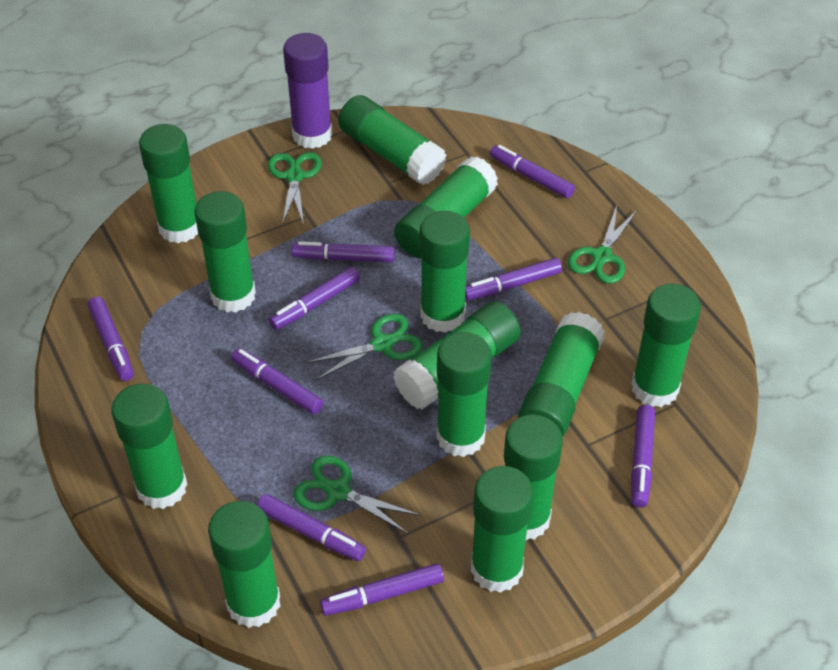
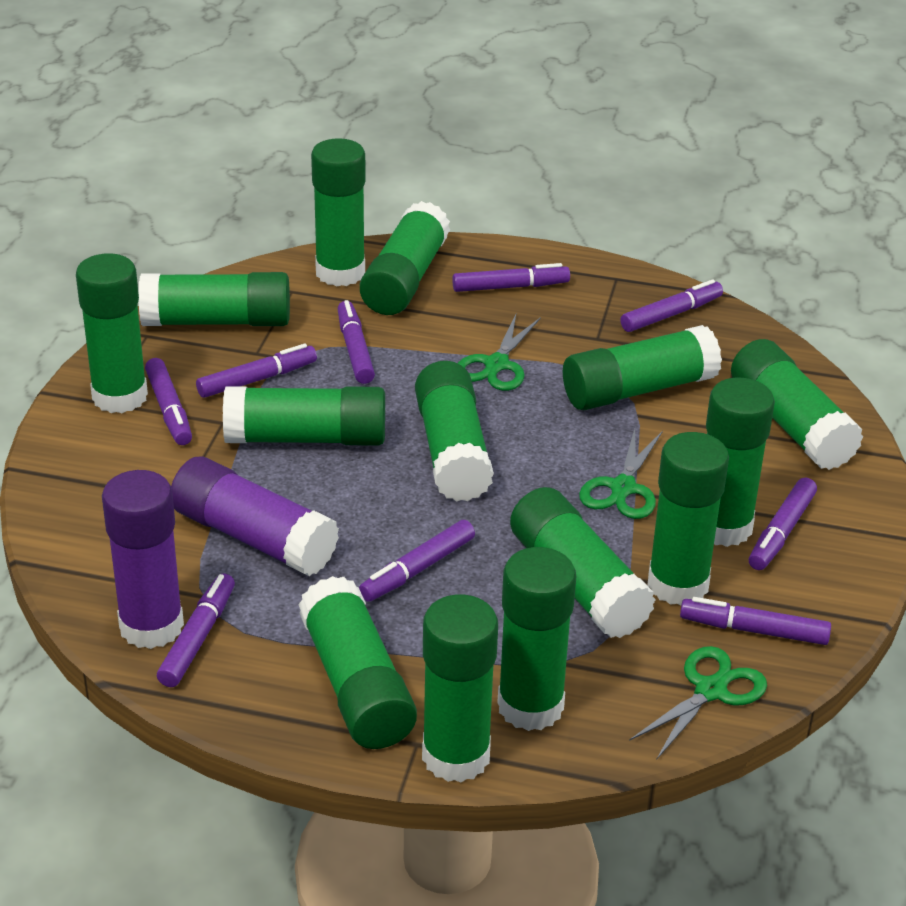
green glue stick: 13 -> 14
green scissors: 4 -> 3
purple glue stick: 1 -> 2

